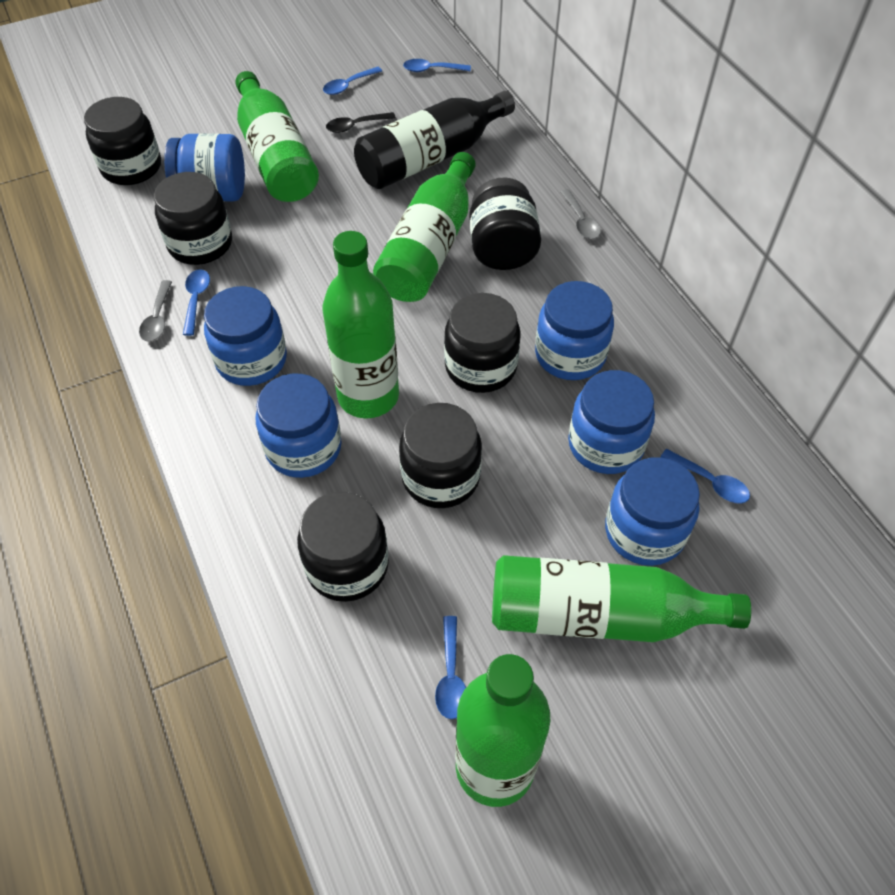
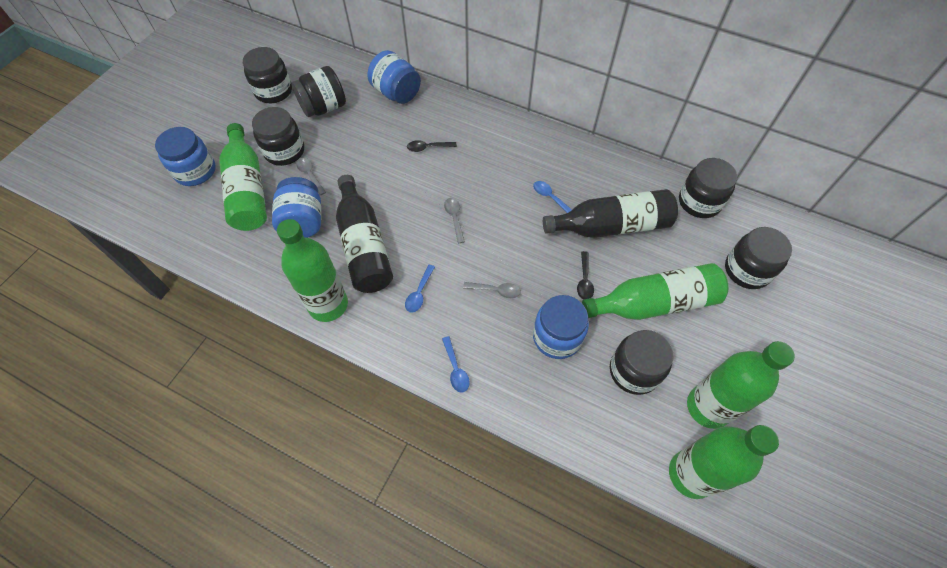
black bottle: 1 -> 2
black spoon: 1 -> 2
blue jar: 6 -> 4
blue spoon: 5 -> 3
grey spoon: 2 -> 3

